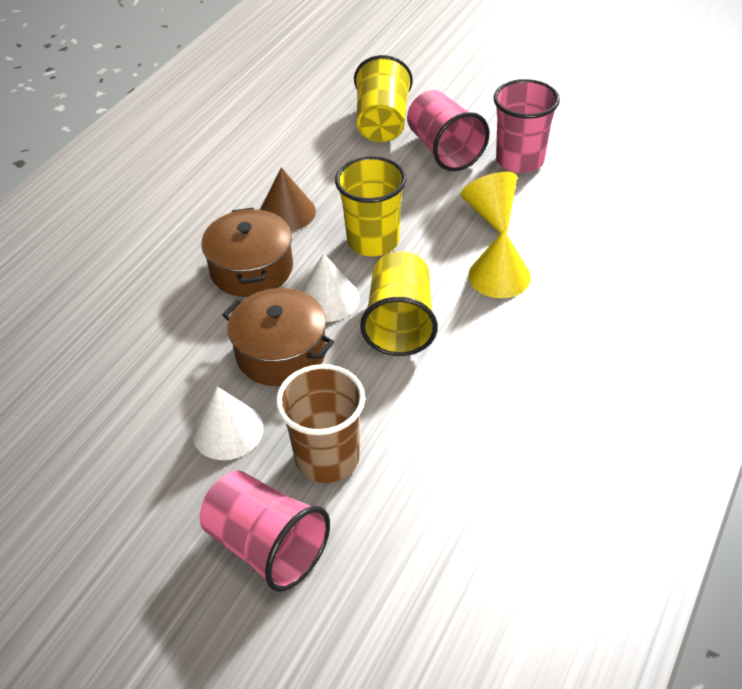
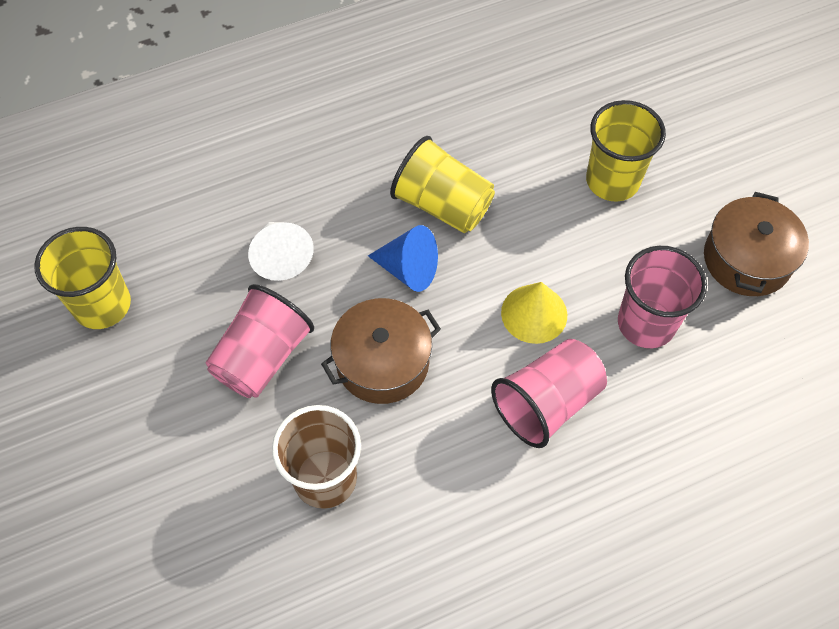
blue cone: 0 -> 1
brown cone: 1 -> 0
white cone: 2 -> 1
yellow cone: 2 -> 1

